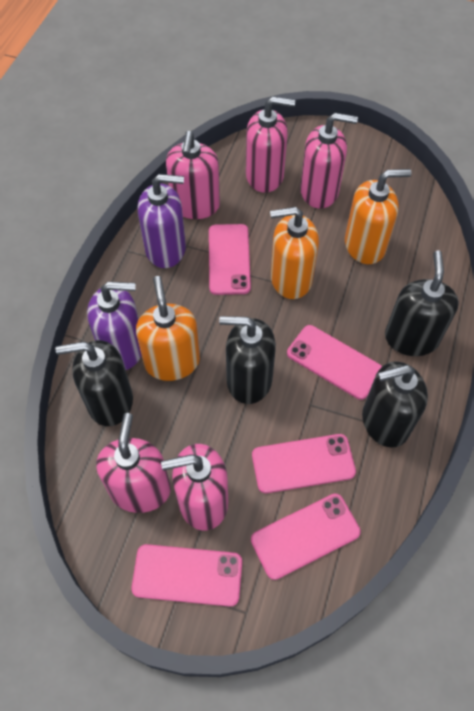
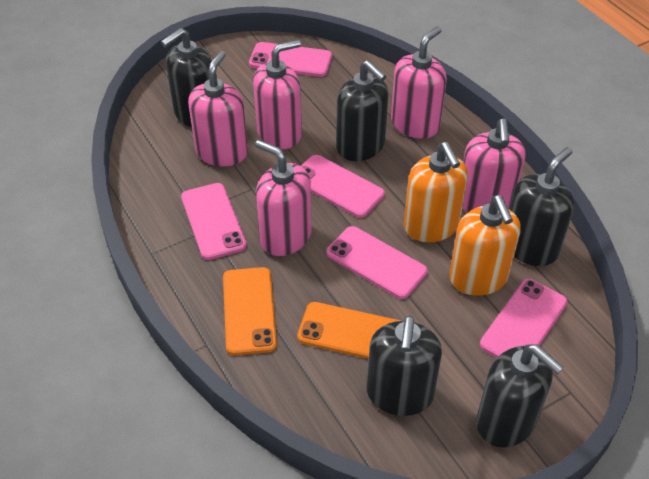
black soap dispenser: 4 -> 5
orange phone: 0 -> 2
orange soap dispenser: 3 -> 2
purple soap dispenser: 2 -> 0

